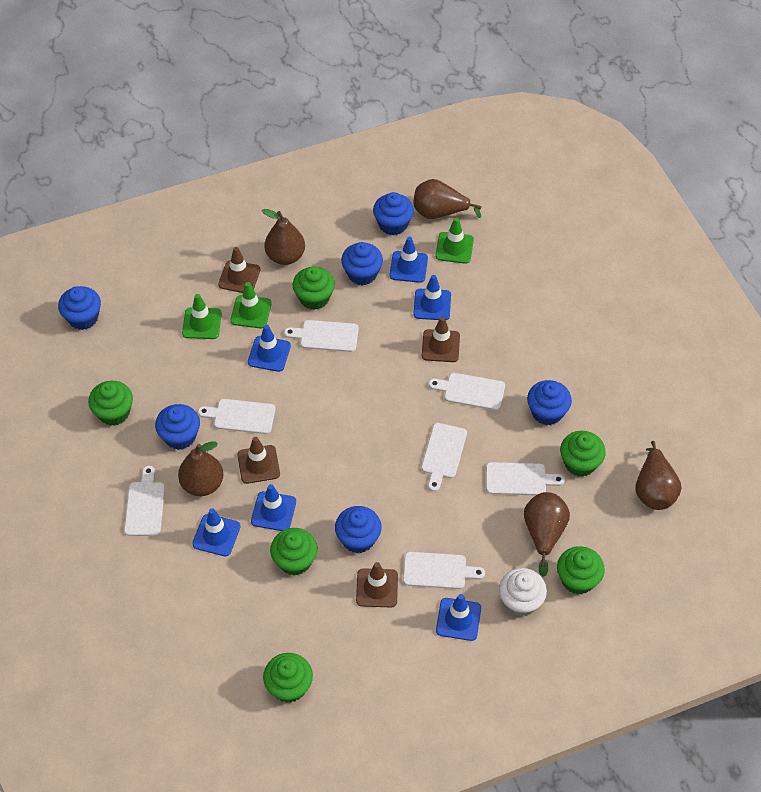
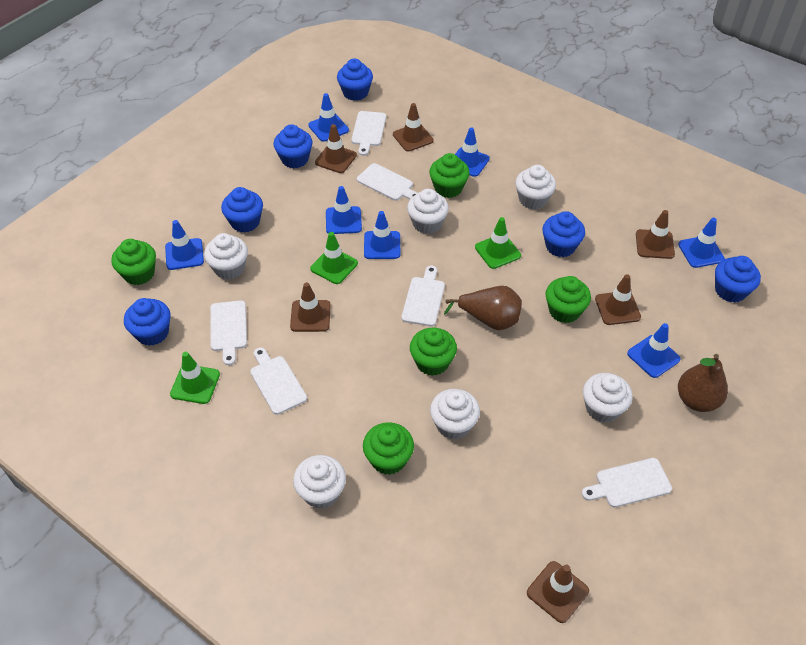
blue traffic cone: 6 -> 7
brown pear: 5 -> 2
brown traffic cone: 4 -> 6
green cupcake: 6 -> 5
white cupcake: 1 -> 6
white cutting board: 7 -> 6

